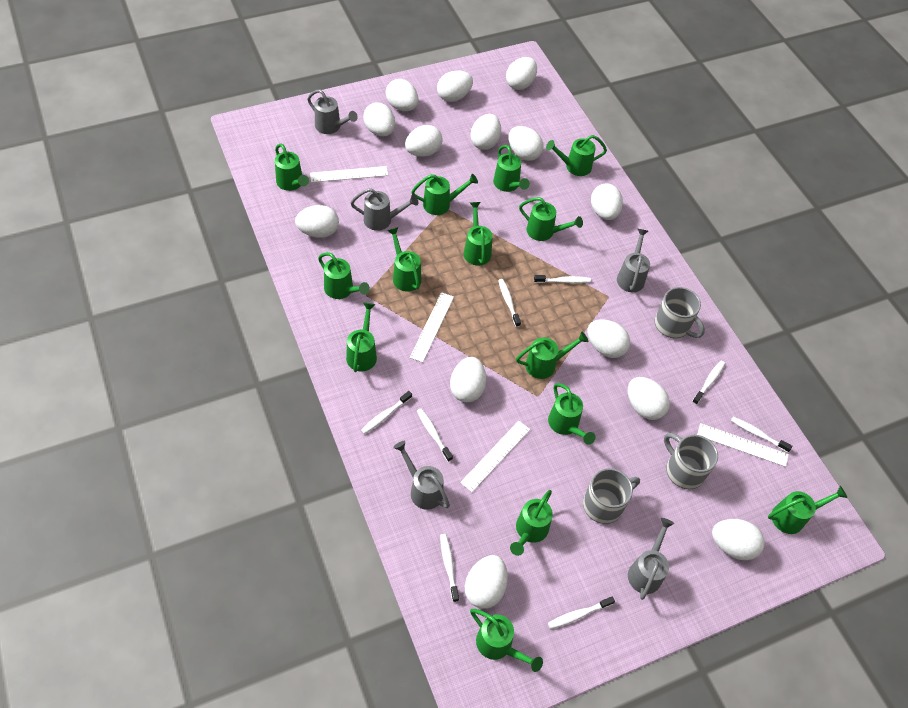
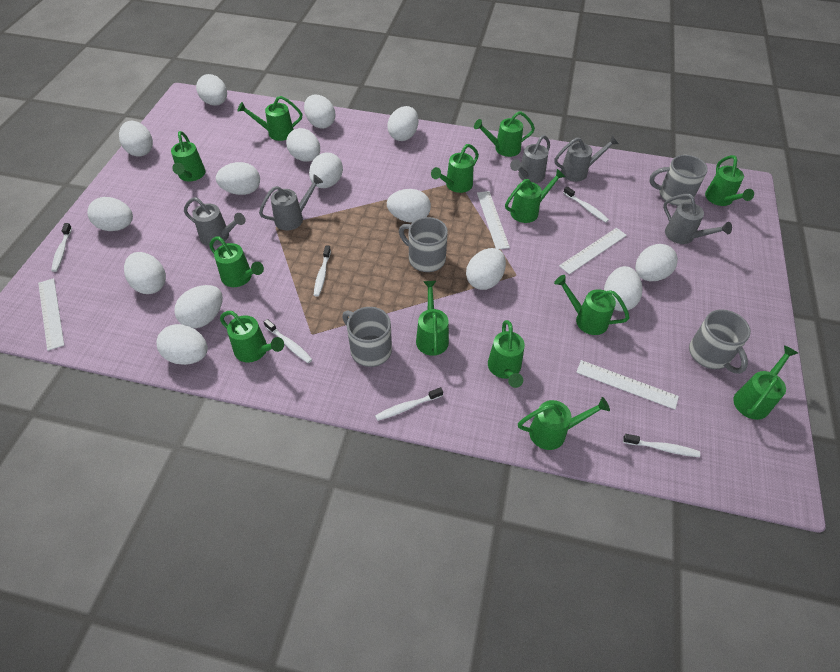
green watering can: 14 -> 13
grey mug: 3 -> 4
white egg: 14 -> 15
white toothbrush: 8 -> 6

